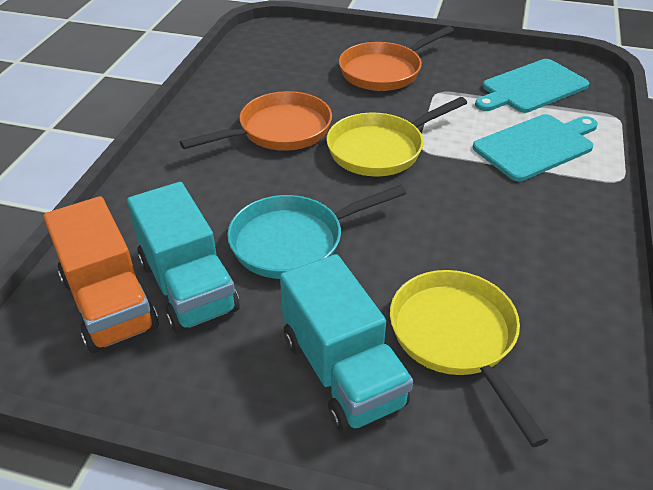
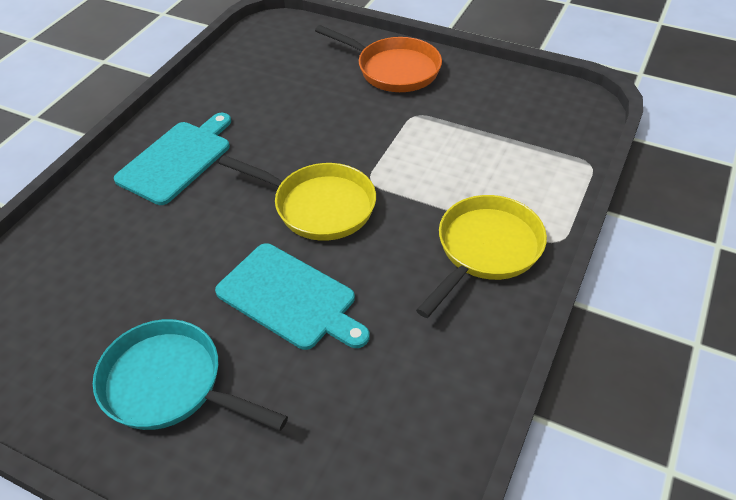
orange pan: 2 -> 1
orange truck: 1 -> 0
turquoise truck: 2 -> 0

